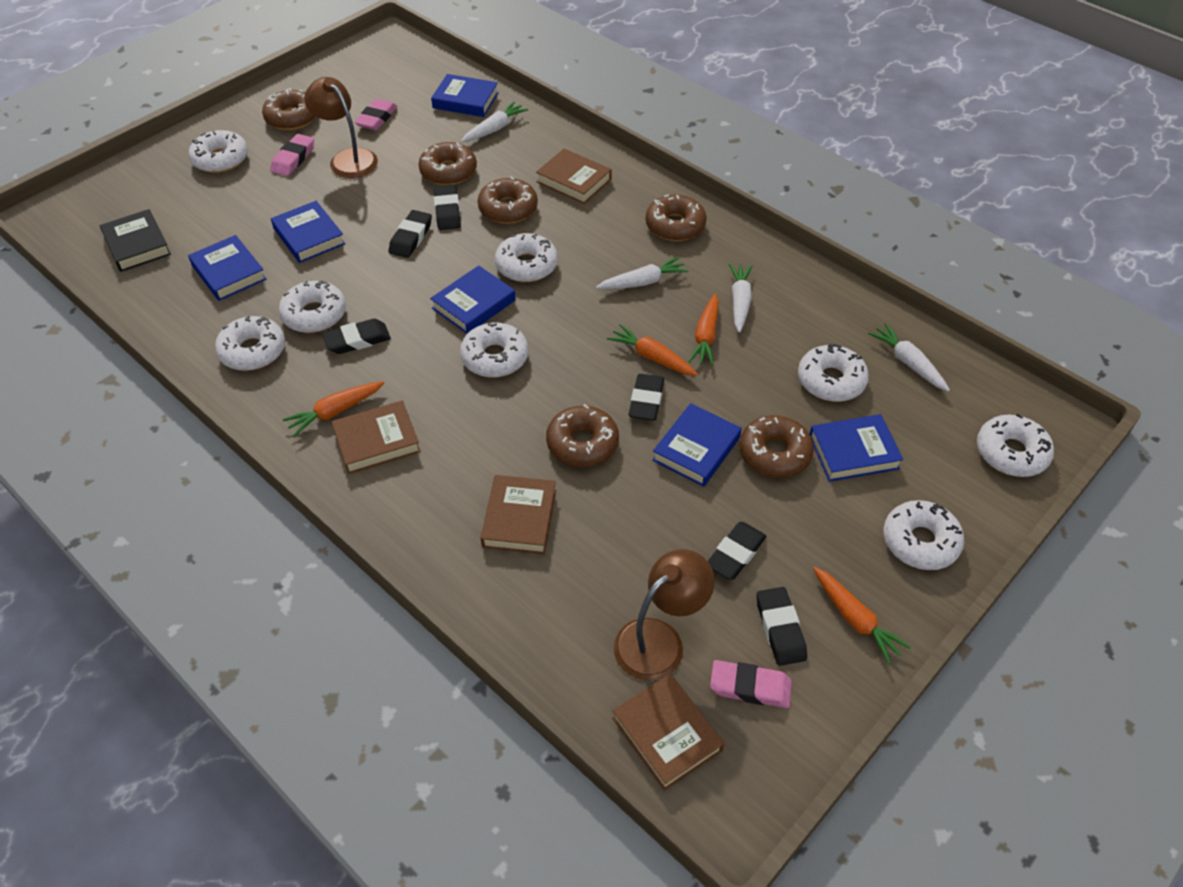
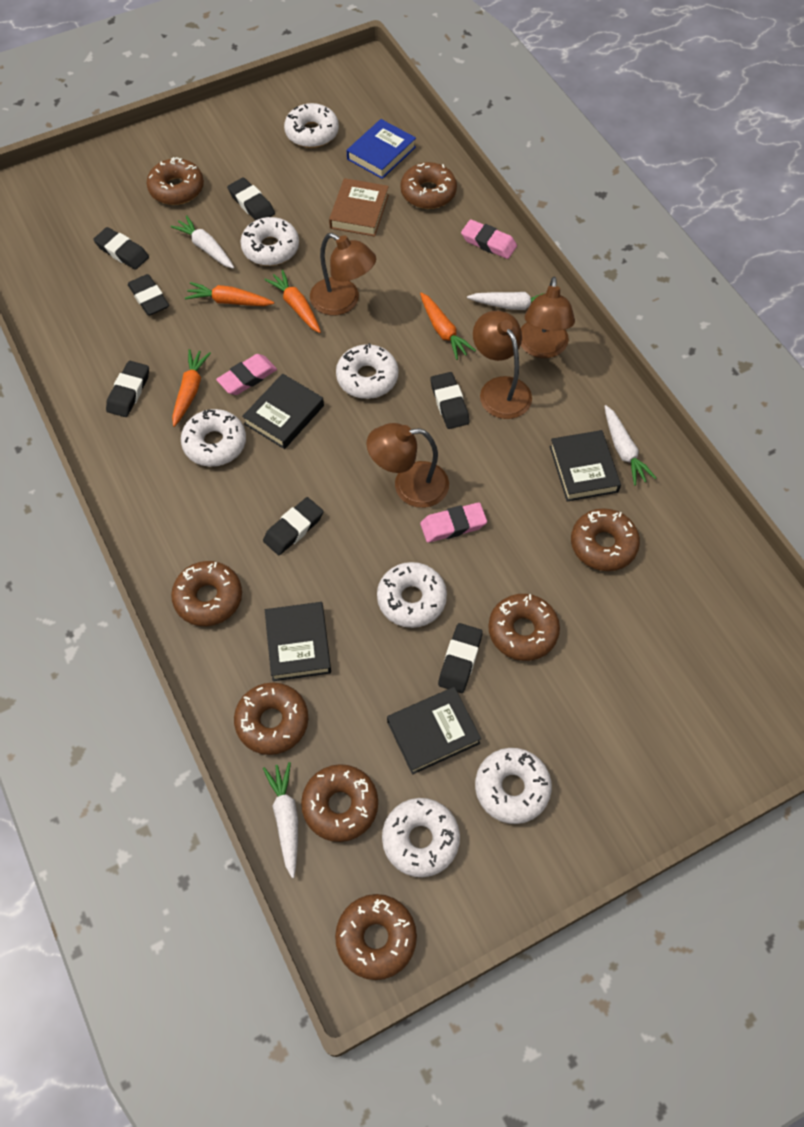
black book: 1 -> 4
black eraser: 6 -> 7
blue book: 6 -> 1
brown book: 4 -> 1
brown donut: 6 -> 8
brown lamp: 2 -> 4
white donut: 8 -> 7

